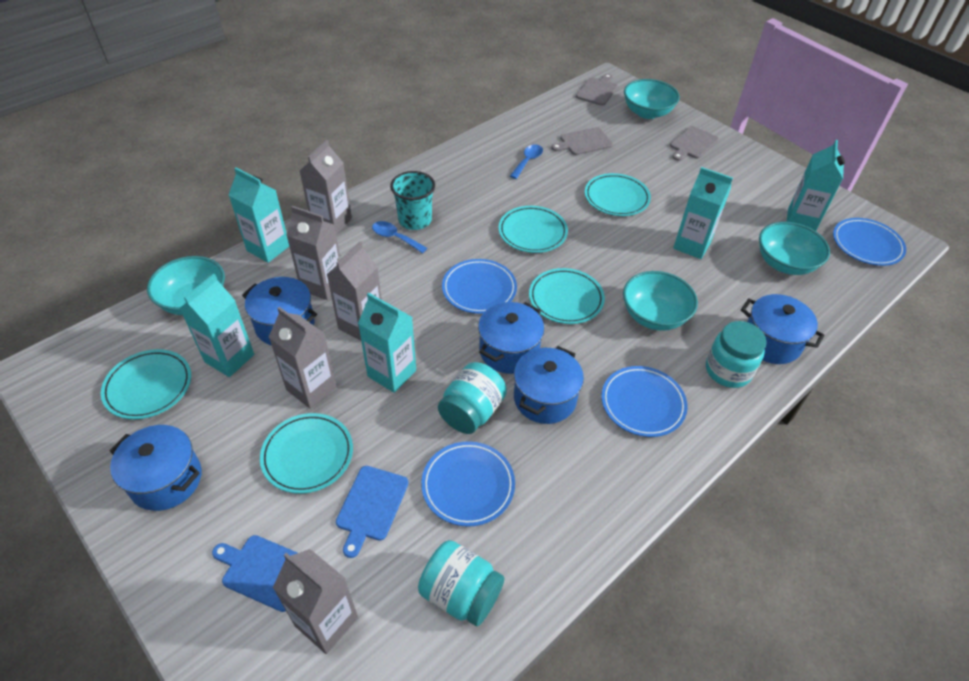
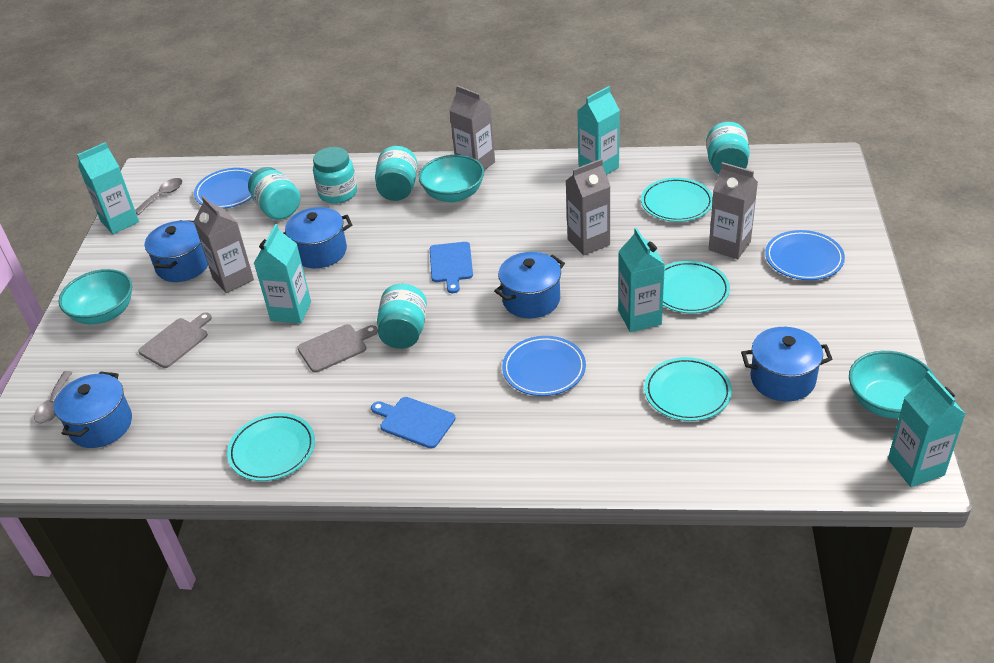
blue plate: 4 -> 3
blue spoon: 2 -> 0
grey carton: 5 -> 4
grey cutting board: 3 -> 2
grey spoon: 0 -> 2
turquoise bowl: 4 -> 3
turquoise cup: 1 -> 0
turquoise jar: 3 -> 5
turquoise plate: 5 -> 4

